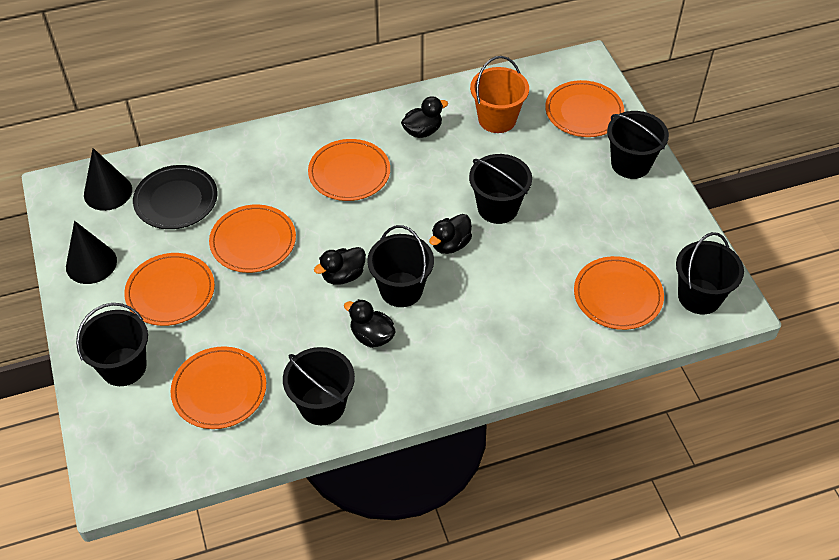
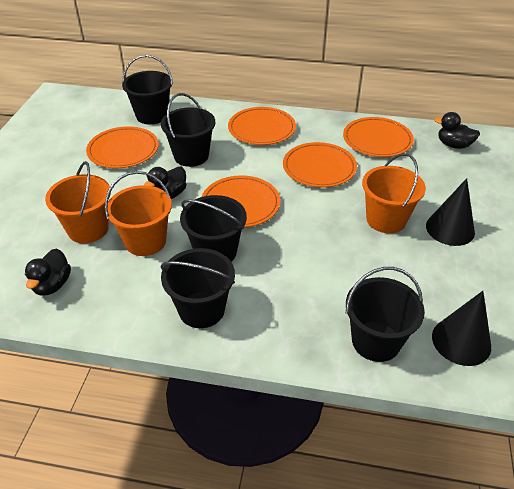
black bucket: 6 -> 5
black duck: 4 -> 3
black plate: 1 -> 0
orange bucket: 1 -> 3
orange plate: 6 -> 5

